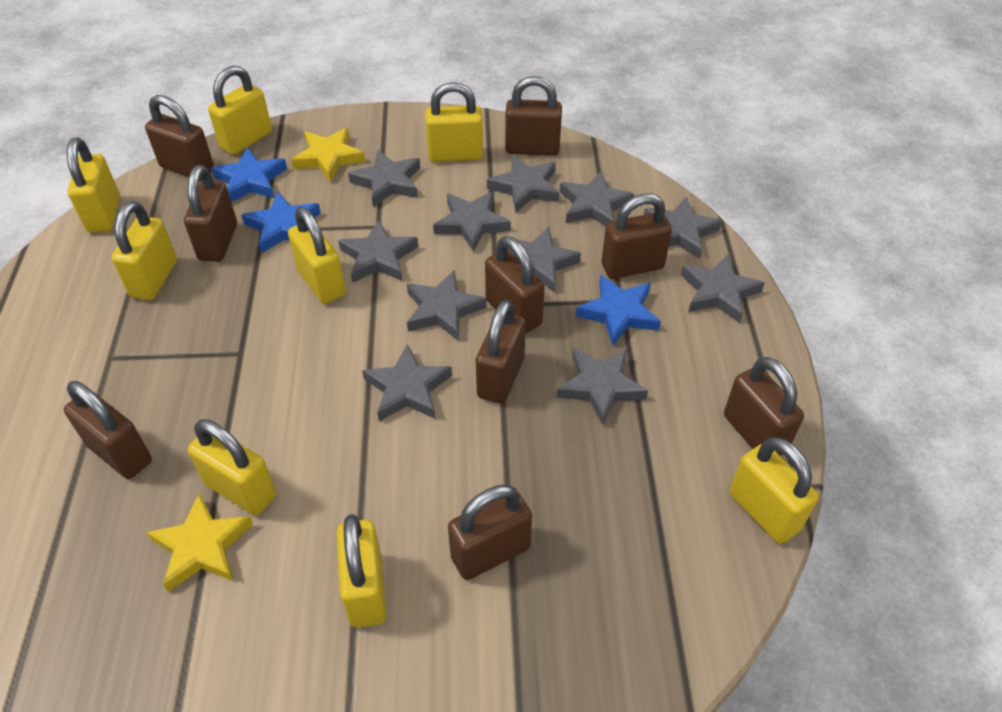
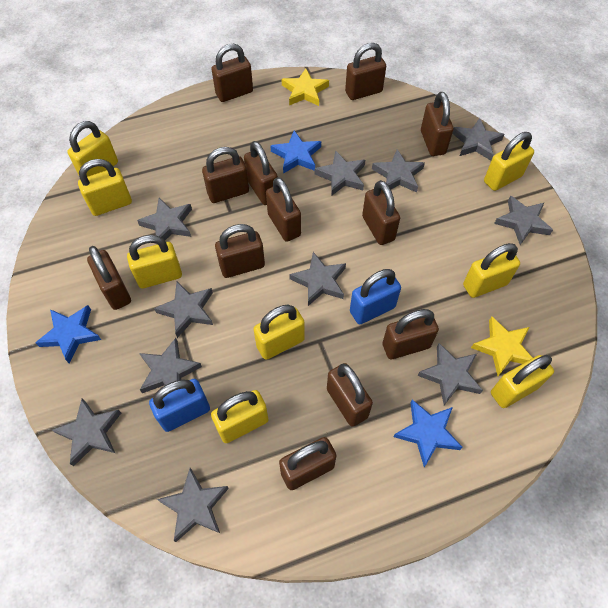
blue padlock: 0 -> 2
brown padlock: 9 -> 12

